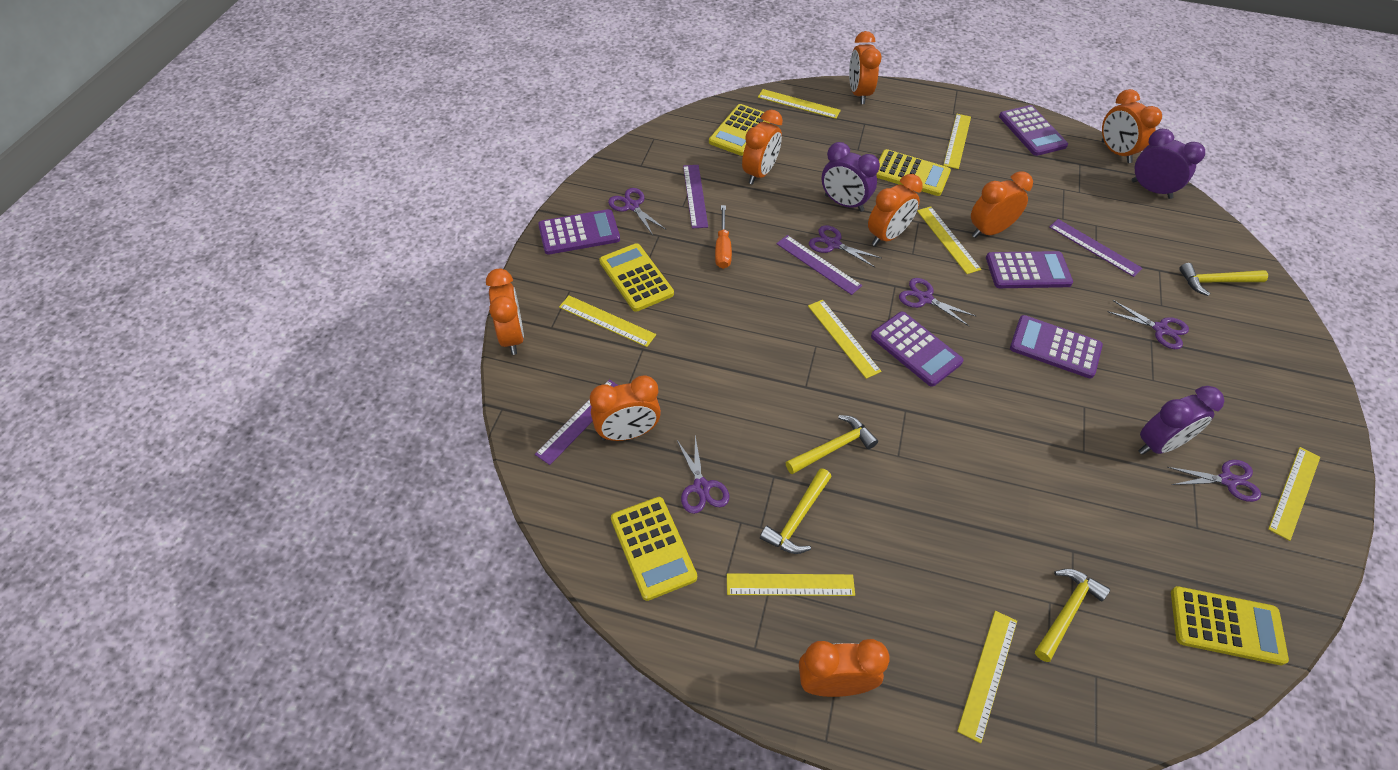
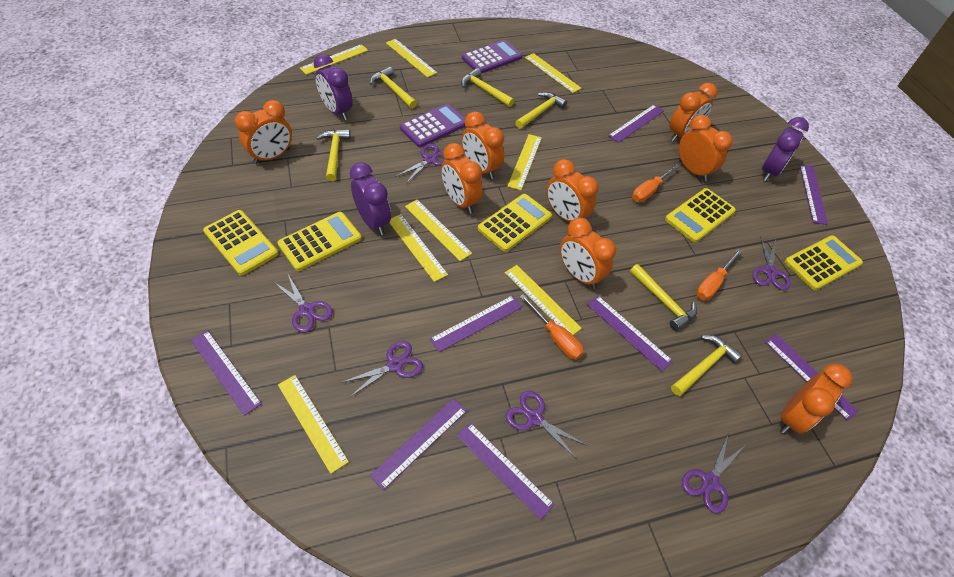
orange screwdriver: 1 -> 3
purple calculator: 5 -> 2
purple ruler: 4 -> 8
yellow hammer: 4 -> 6

